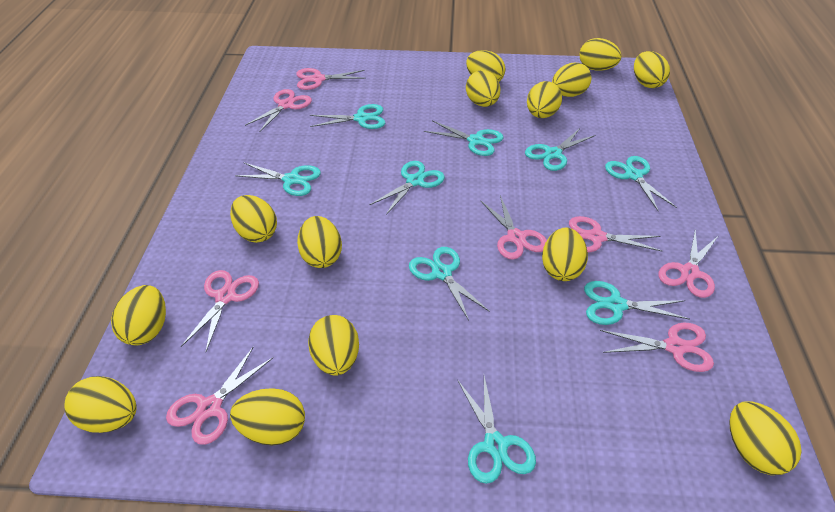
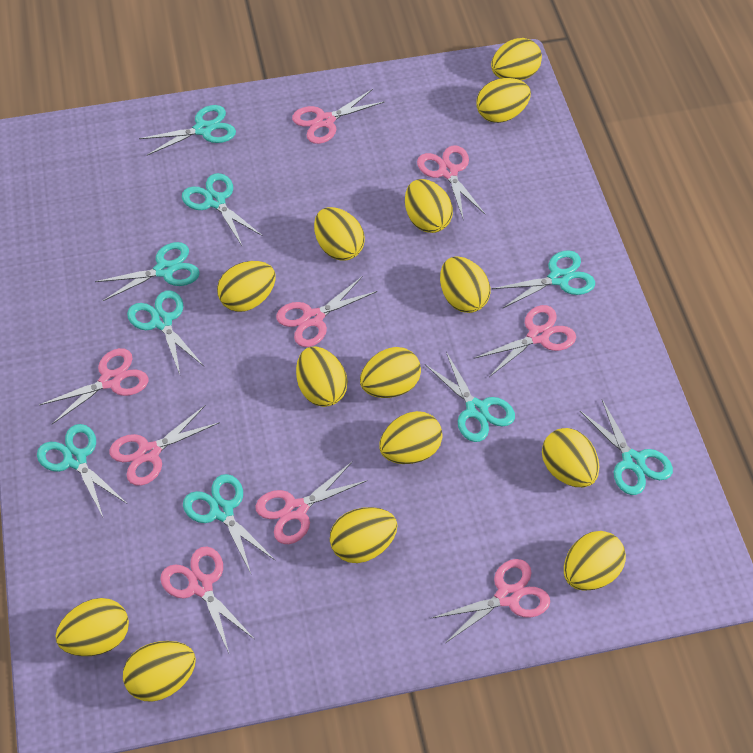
pink scissors: 8 -> 9

